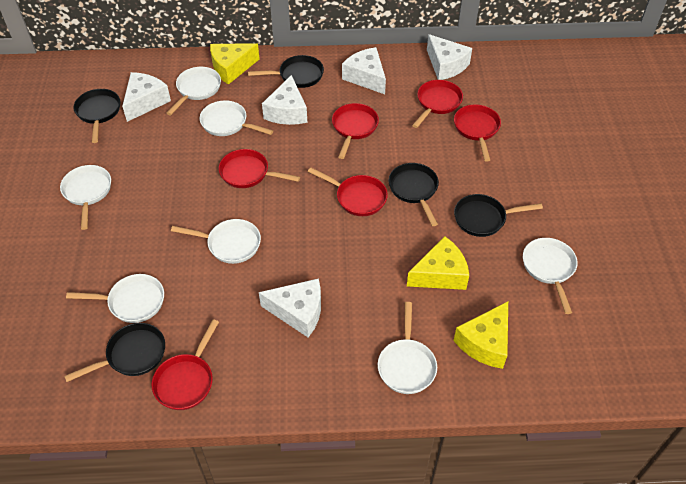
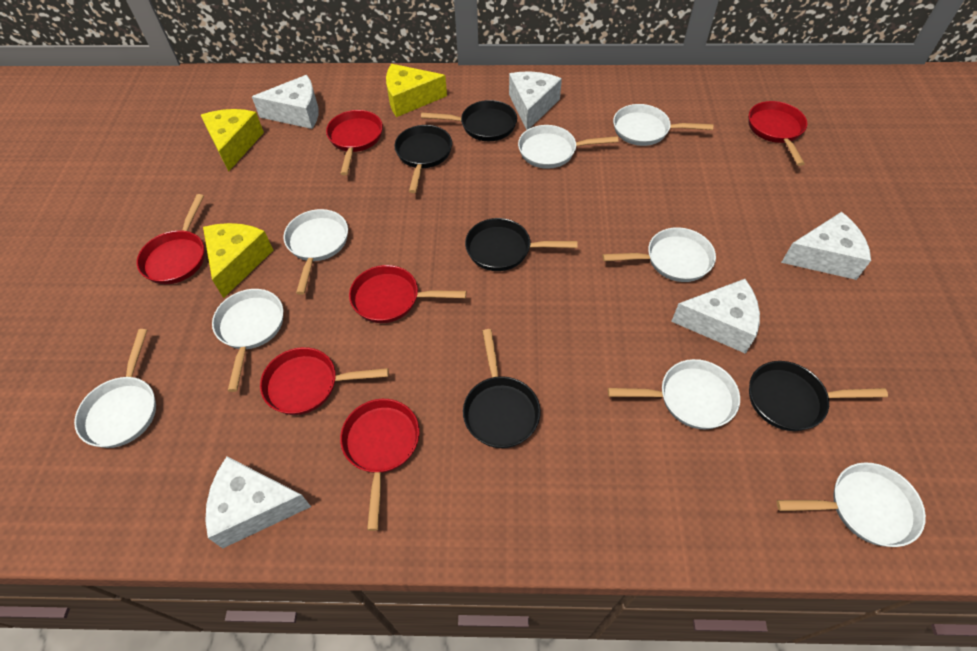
white pan: 7 -> 8

